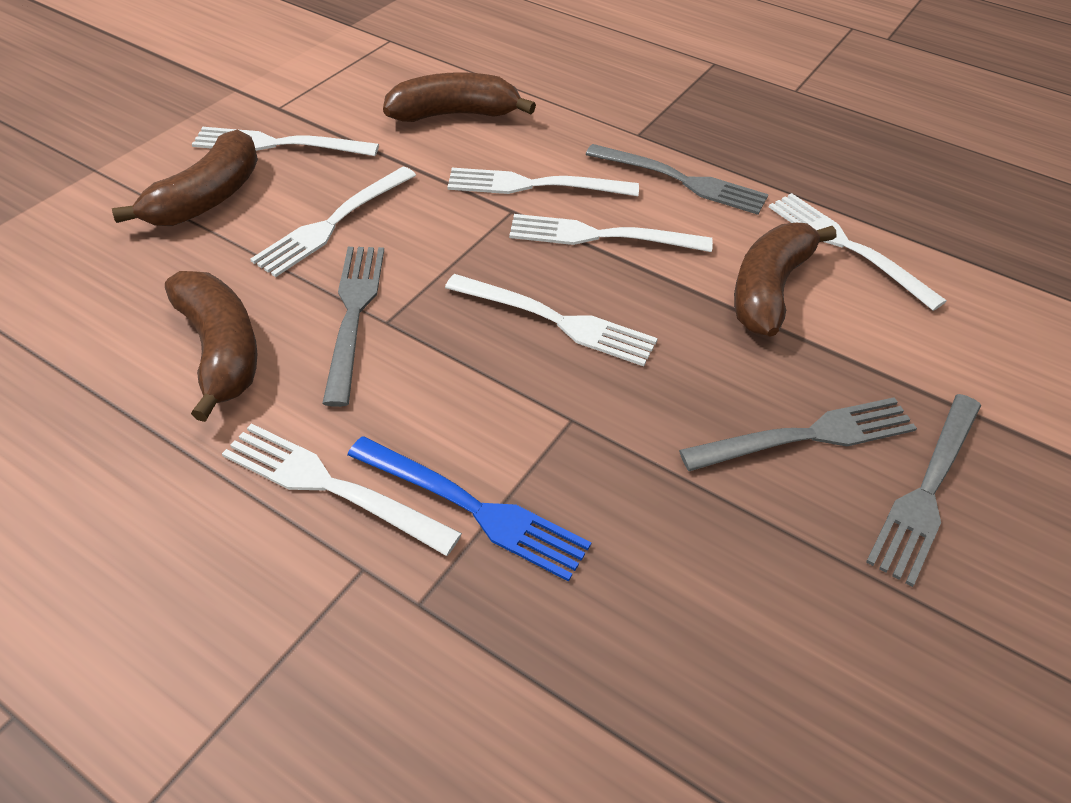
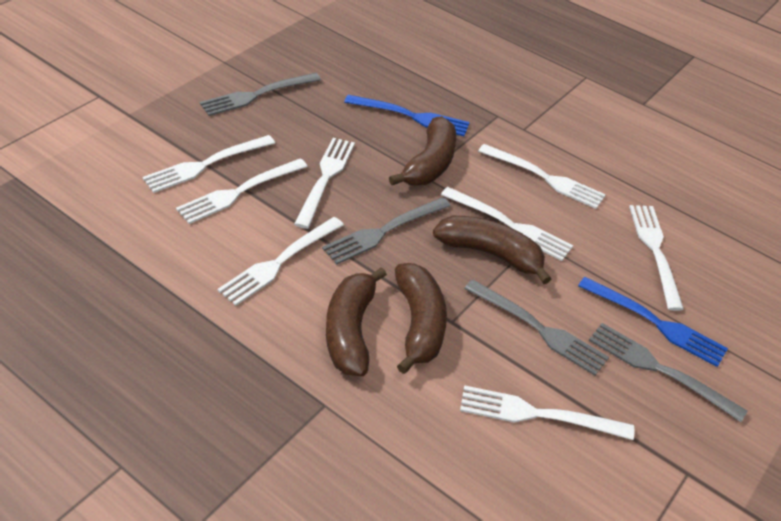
blue fork: 1 -> 2
white fork: 7 -> 8

